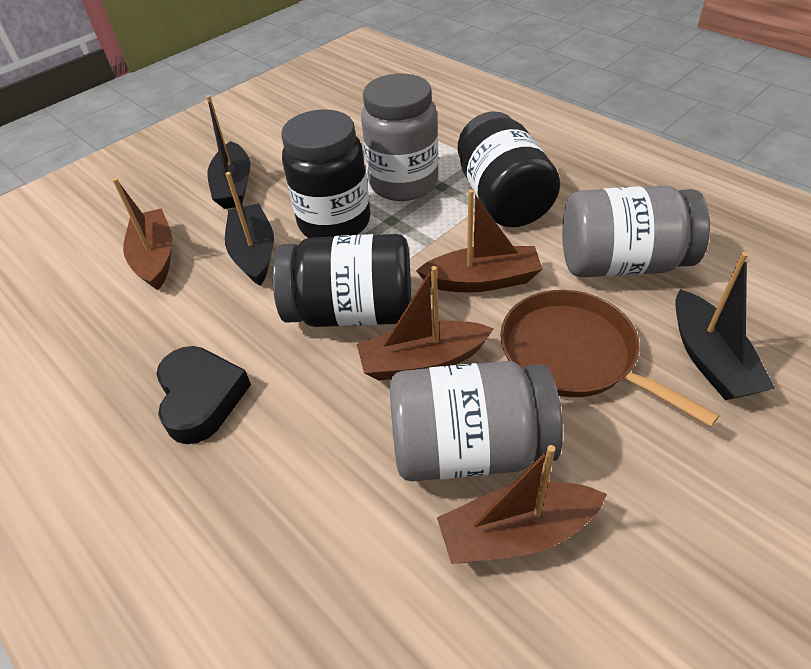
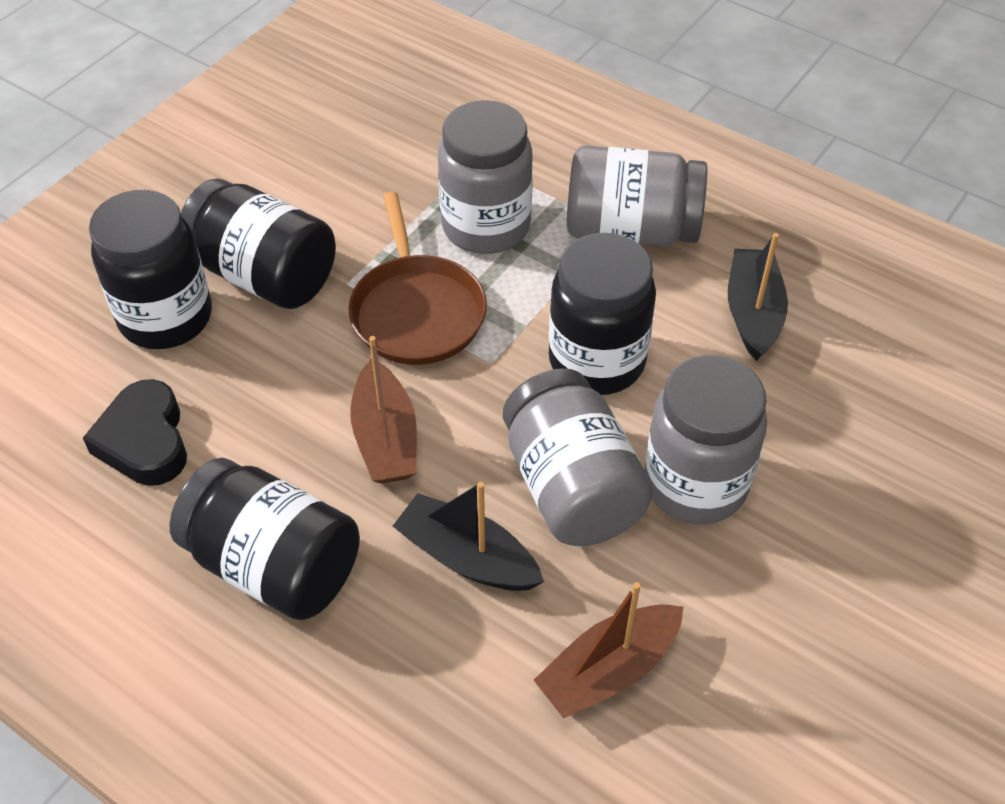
black boat: 3 -> 2
black jar: 3 -> 4
brown boat: 4 -> 2
grey jar: 3 -> 4

